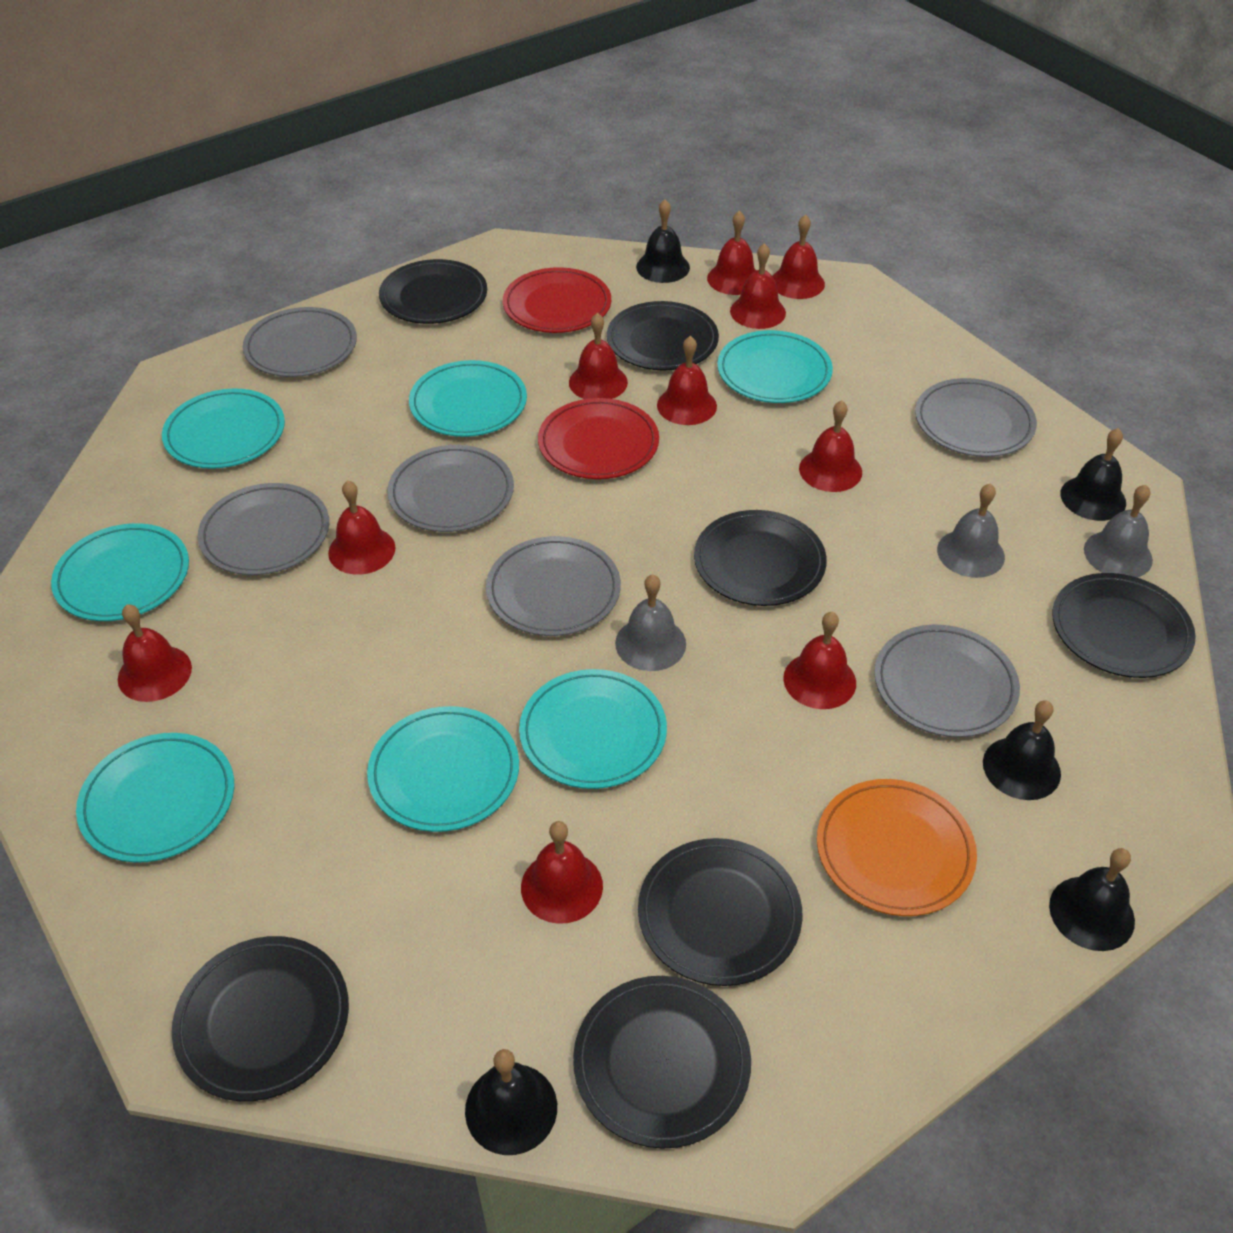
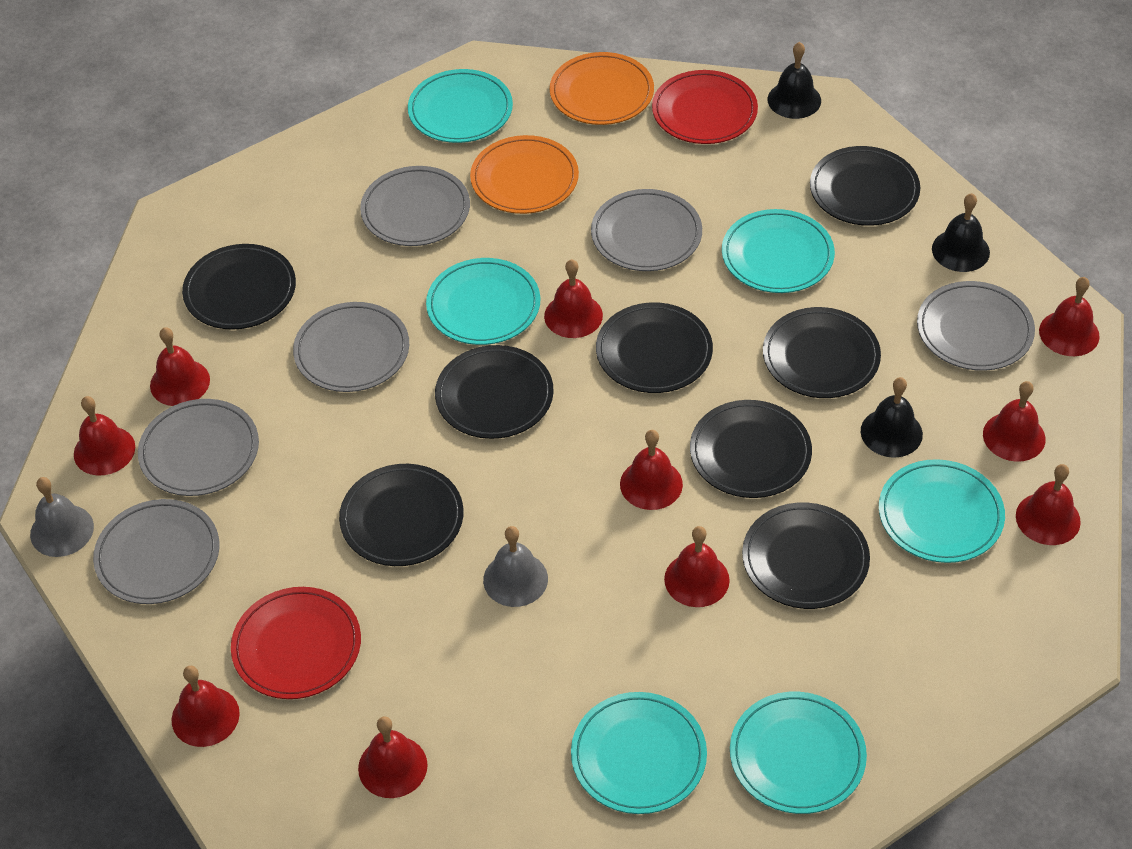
black bell: 5 -> 3
black plate: 7 -> 8
grey bell: 3 -> 2
orange plate: 1 -> 2
turquoise plate: 7 -> 6

